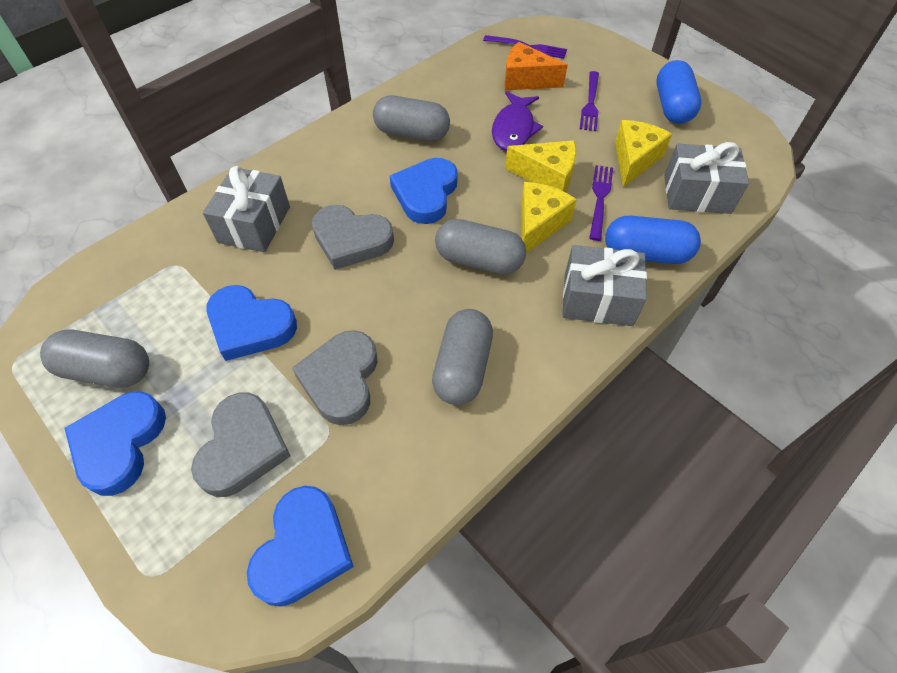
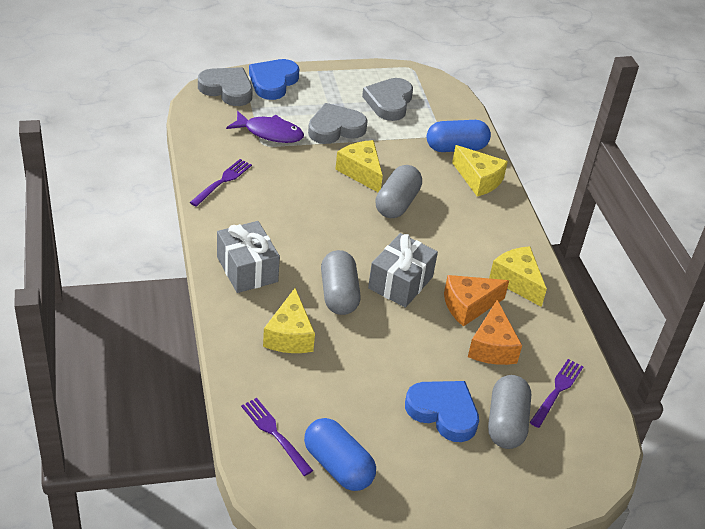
blue heart: 4 -> 2
grey capsule: 4 -> 3
grey gift: 3 -> 2
orange cheese: 1 -> 2
yellow cheese: 3 -> 4

